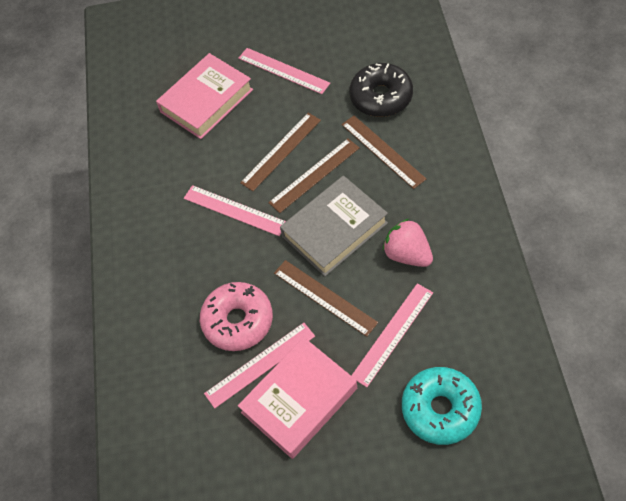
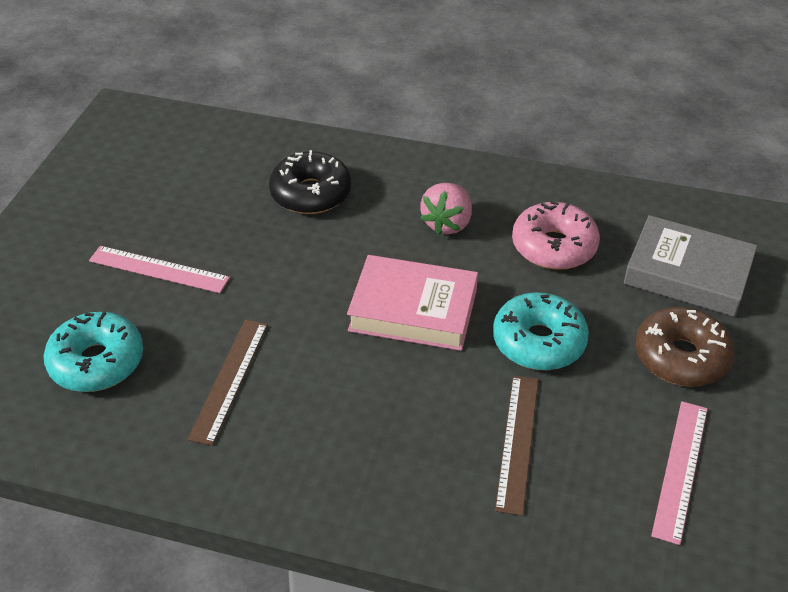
brown donut: 0 -> 1
brown ruler: 4 -> 2
pink book: 2 -> 1
pink ruler: 4 -> 2
turquoise donut: 1 -> 2

